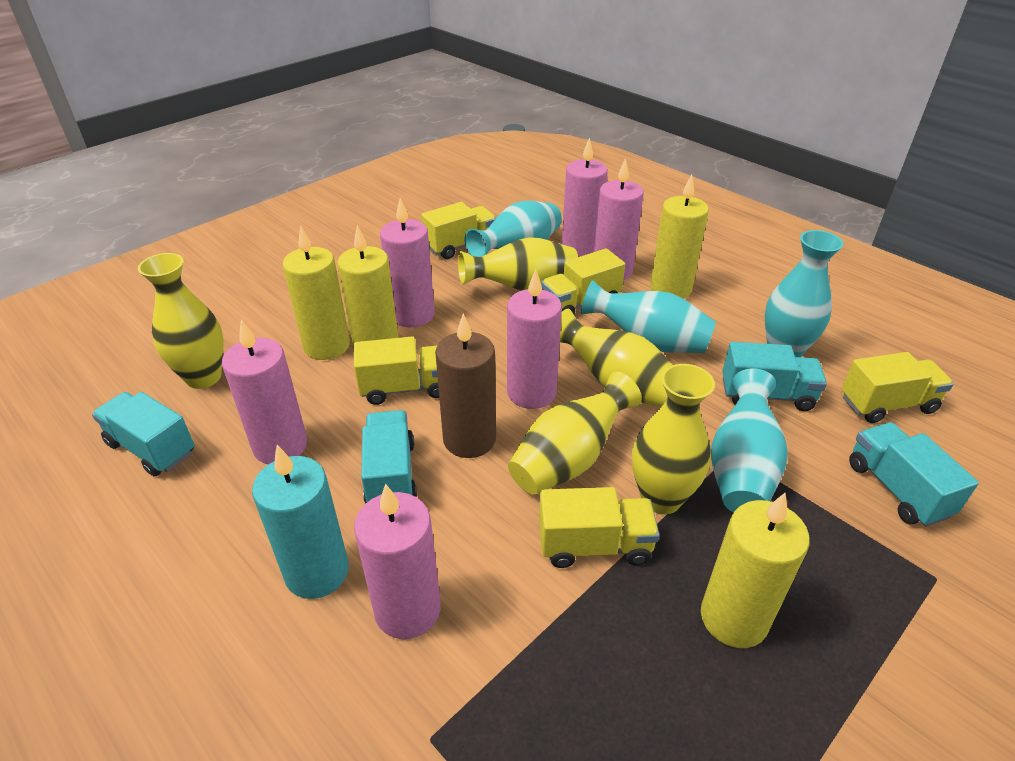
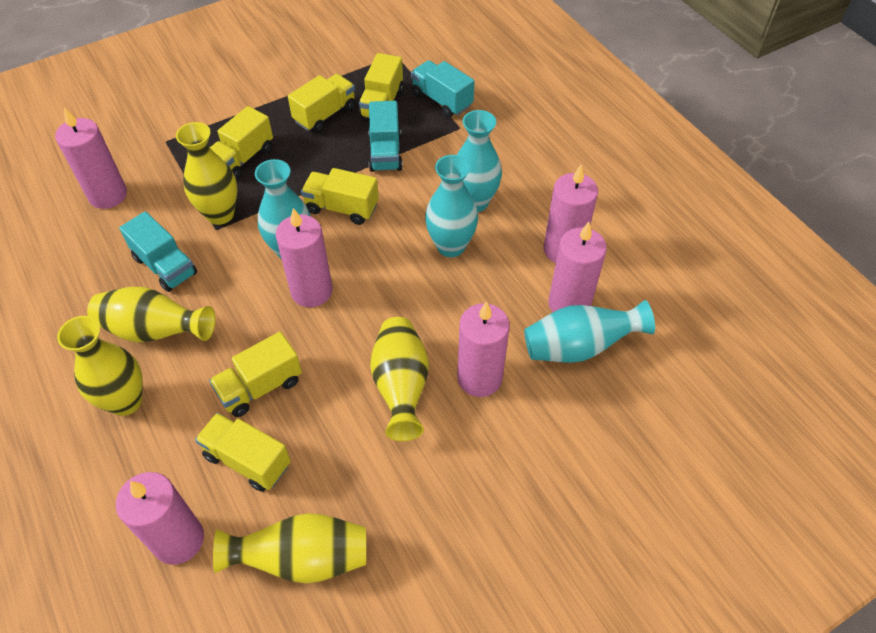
brown candle: 1 -> 0
turquoise candle: 1 -> 0
turquoise truck: 4 -> 3
yellow candle: 4 -> 0
yellow truck: 5 -> 6

